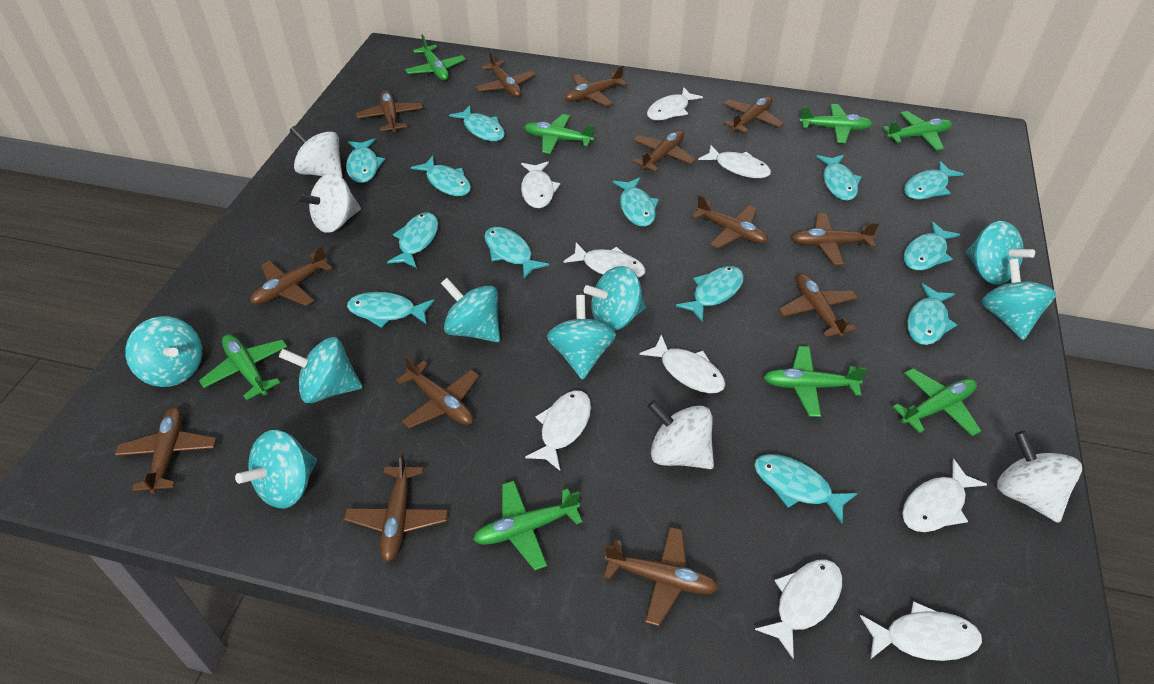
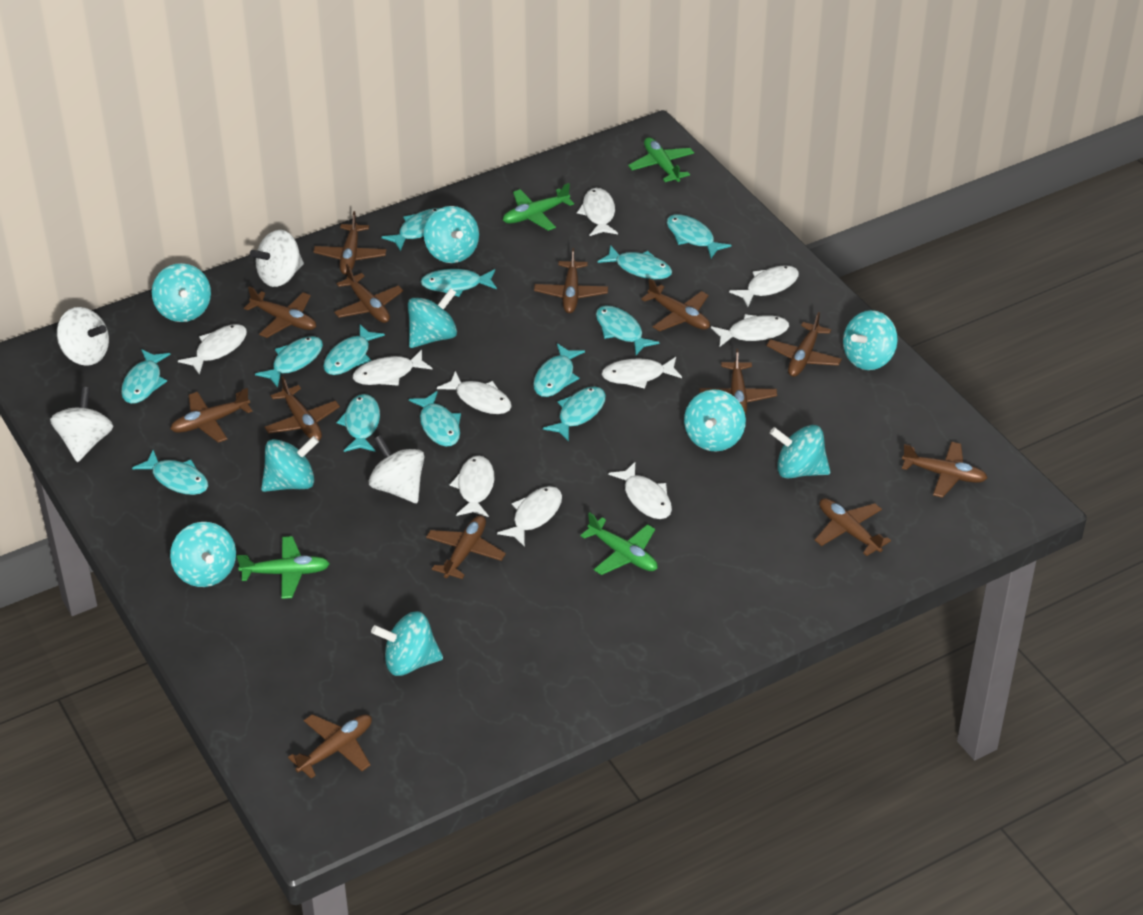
green plane: 8 -> 4
turquoise spinning top: 8 -> 9
white fish: 9 -> 10

